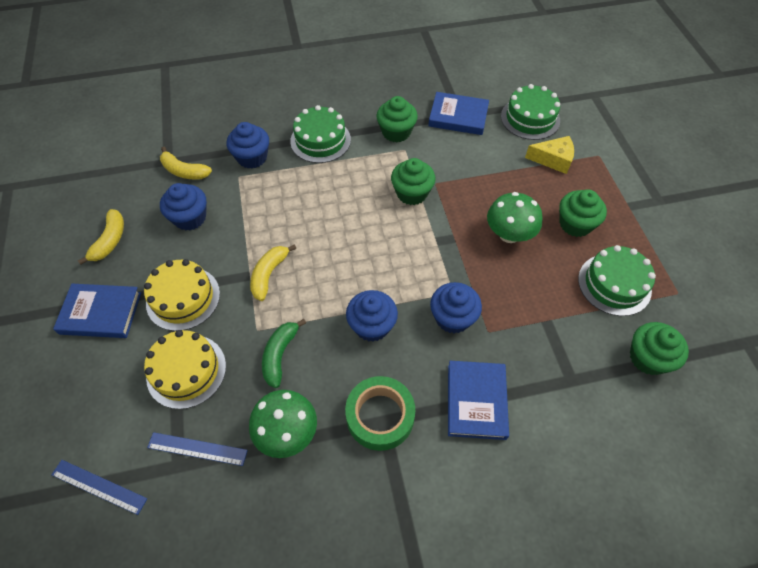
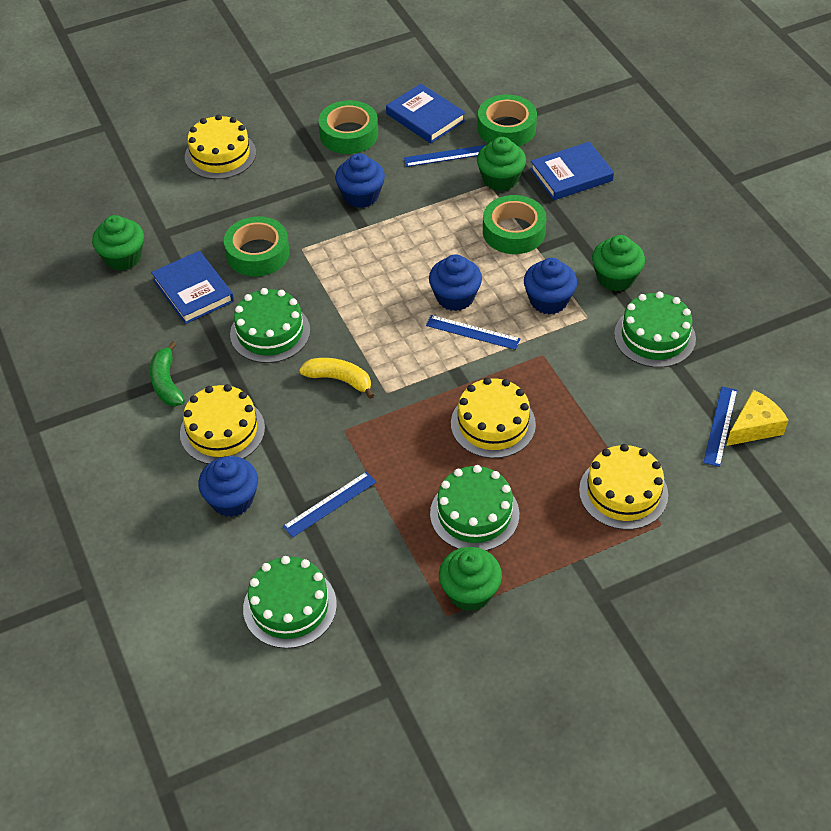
blue ruler: 2 -> 4
green cake: 3 -> 4
green mushroom: 2 -> 0
green tape: 1 -> 4
yellow banana: 3 -> 1
yellow cake: 2 -> 4

